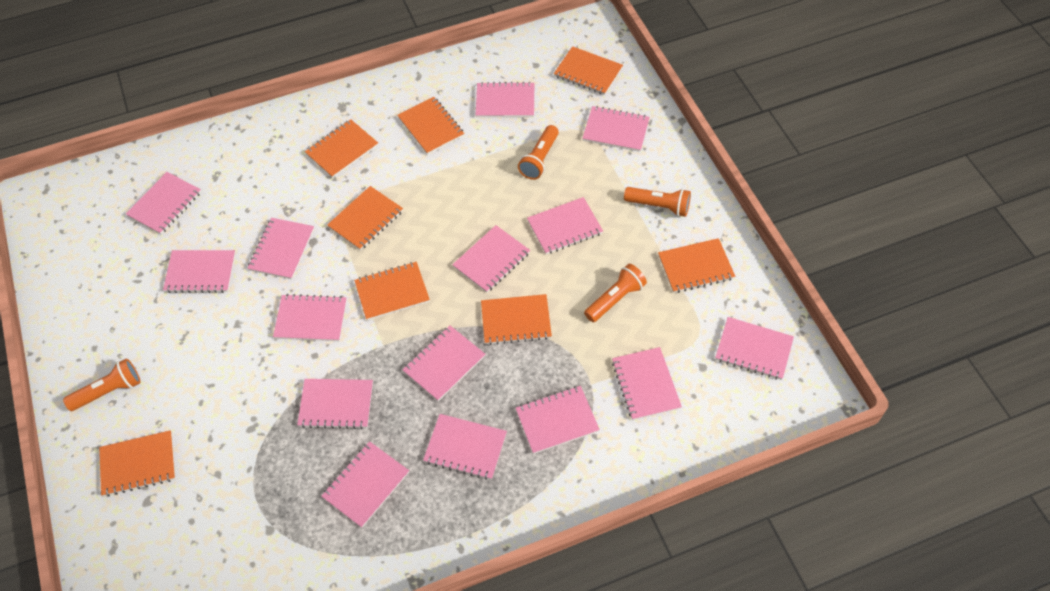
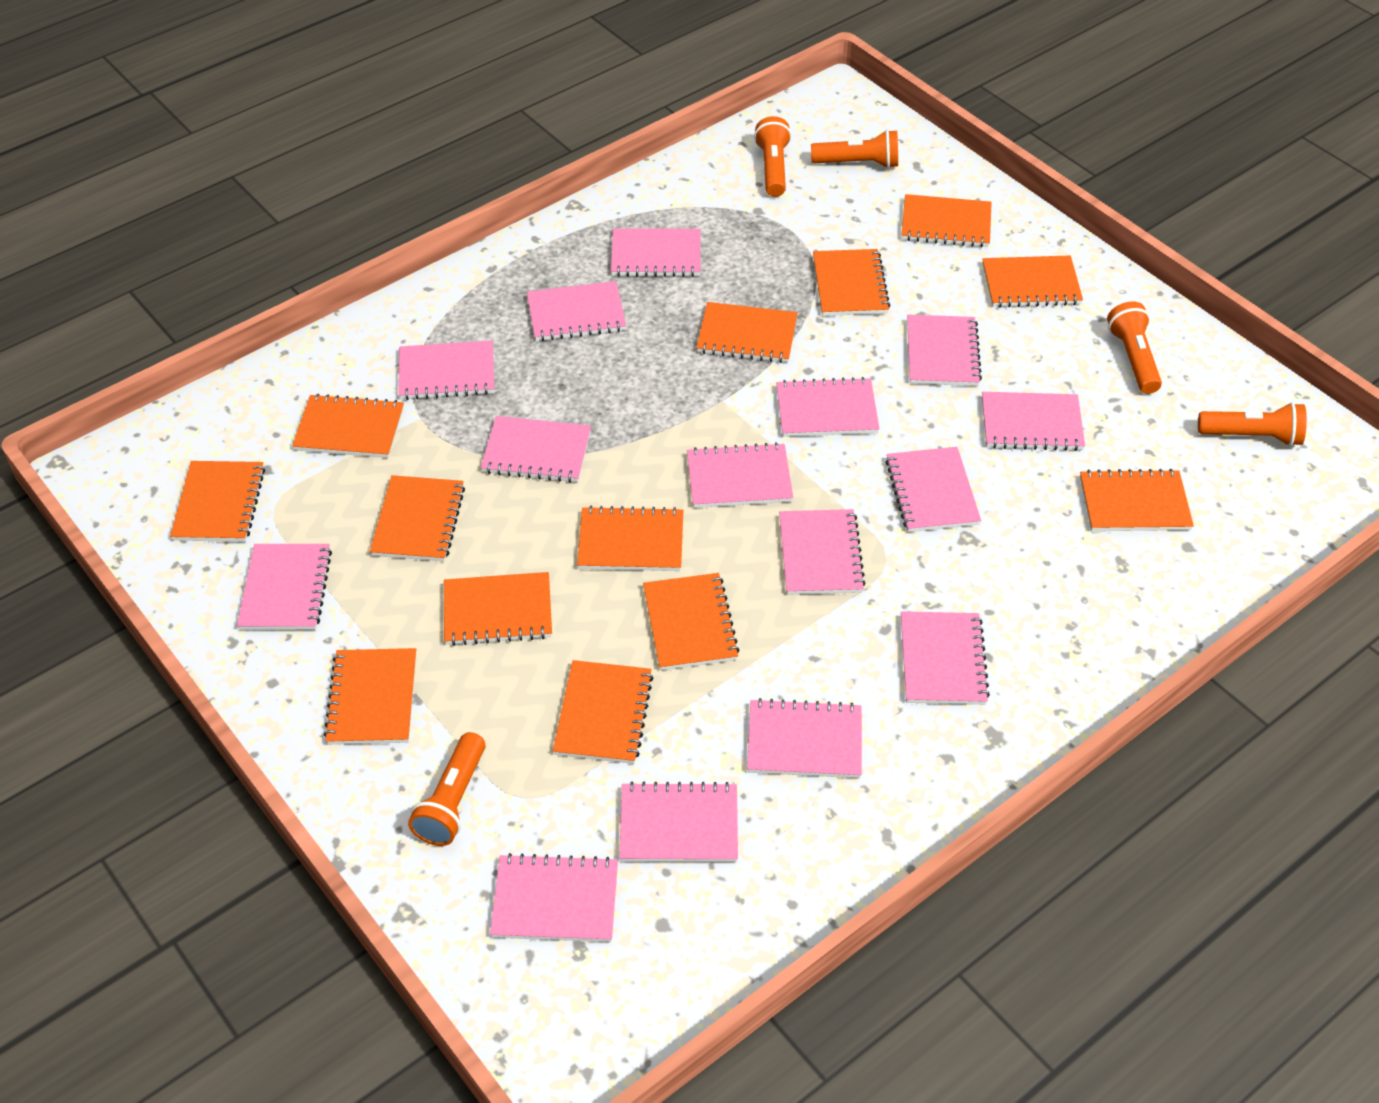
orange flashlight: 4 -> 5
orange notebook: 8 -> 13

